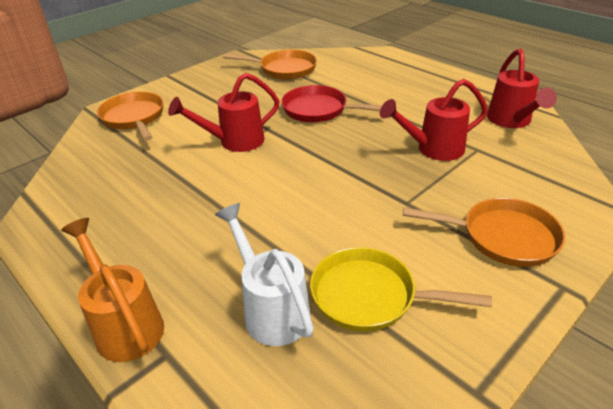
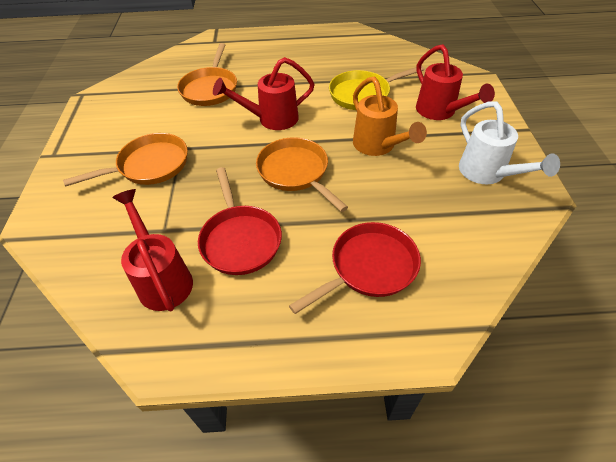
red pan: 1 -> 2

